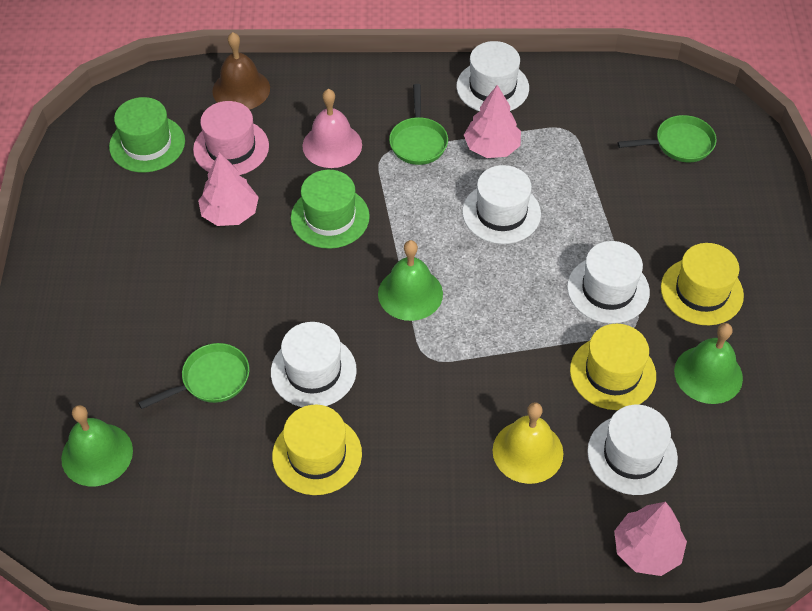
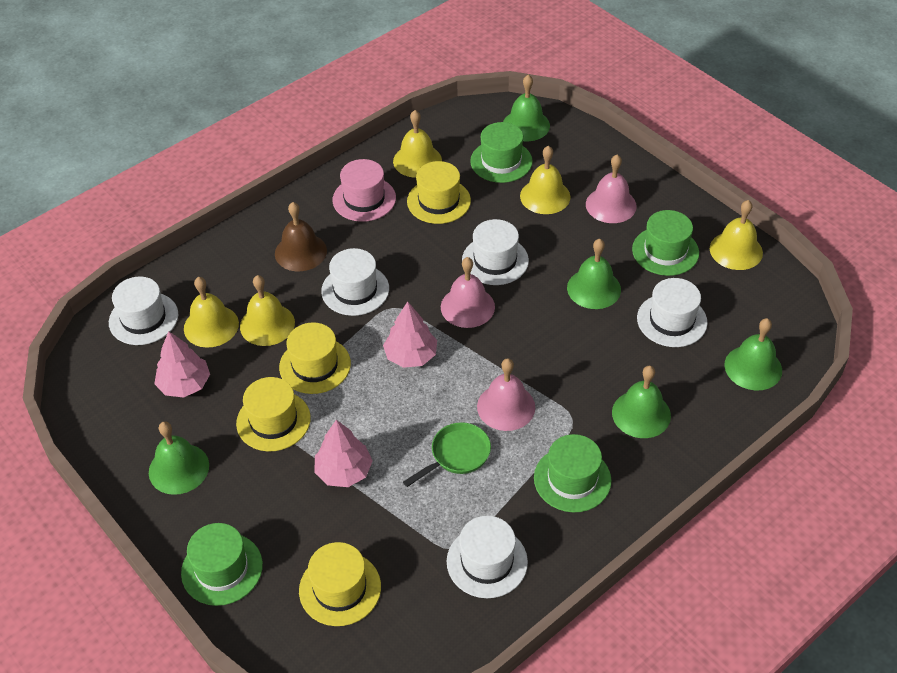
green bell: 3 -> 5
green hat: 2 -> 4
green pan: 3 -> 1
pink bell: 1 -> 3
yellow bell: 1 -> 5
yellow hat: 3 -> 4

